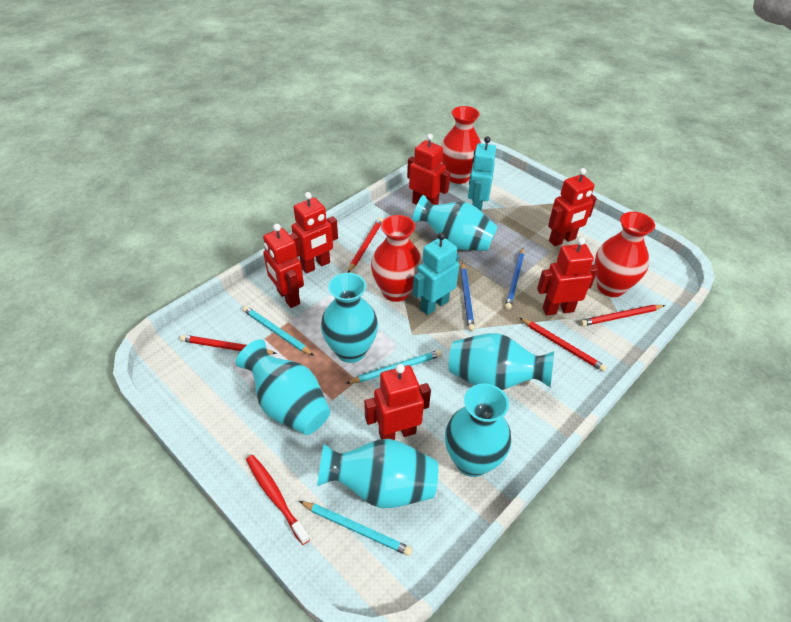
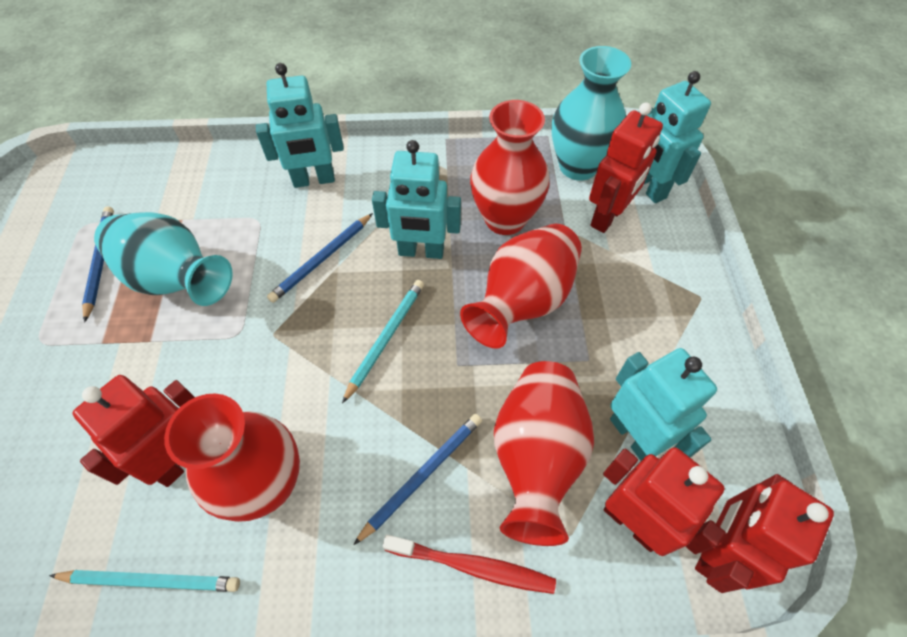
blue pencil: 2 -> 3
red pencil: 4 -> 0
red robot: 6 -> 4
red vase: 3 -> 4
turquoise pencil: 3 -> 2
turquoise robot: 2 -> 4
turquoise vase: 6 -> 2

